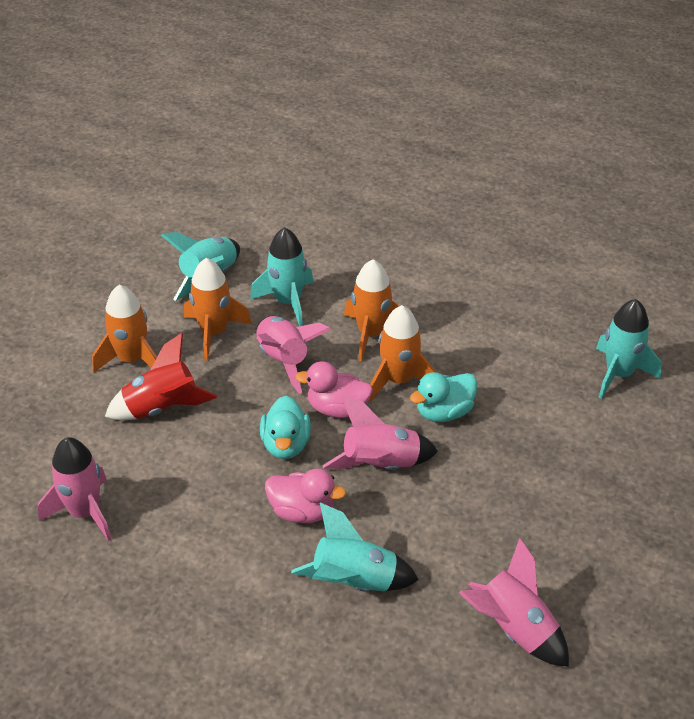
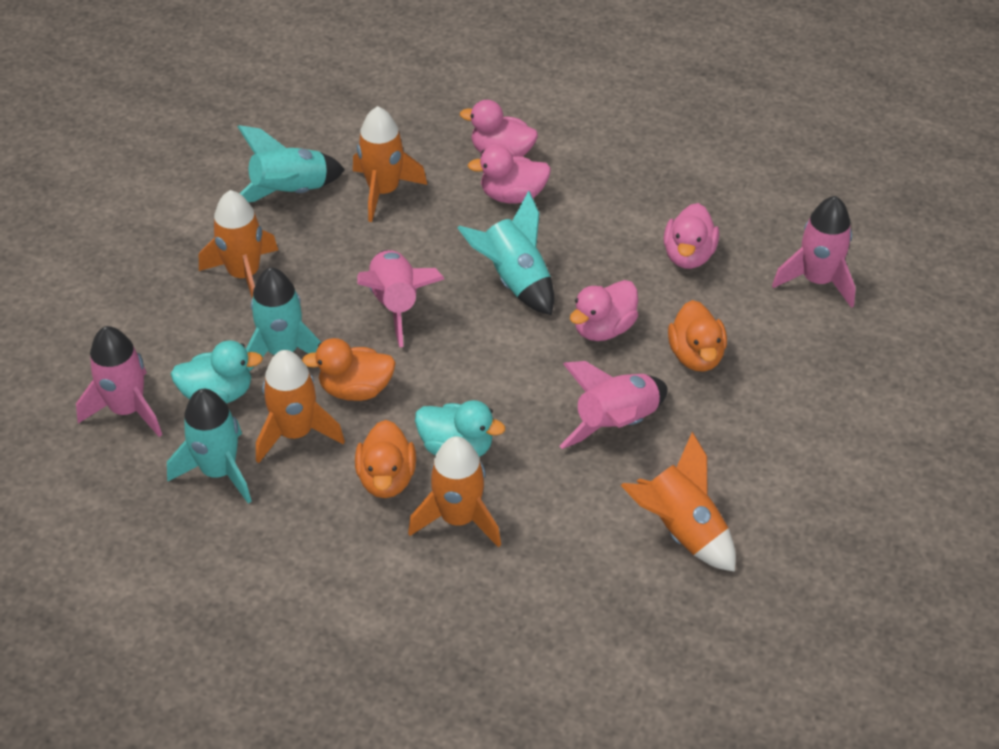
orange duck: 0 -> 3
orange rocket: 4 -> 5
pink duck: 2 -> 4
red rocket: 1 -> 0

